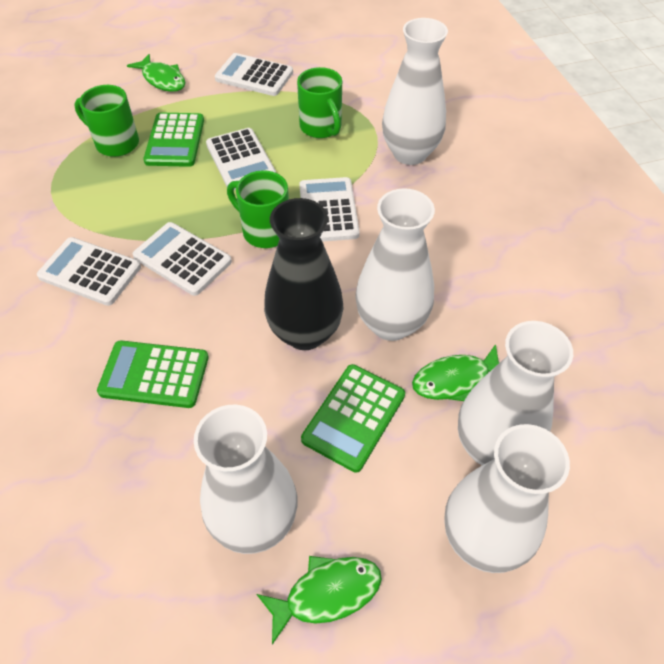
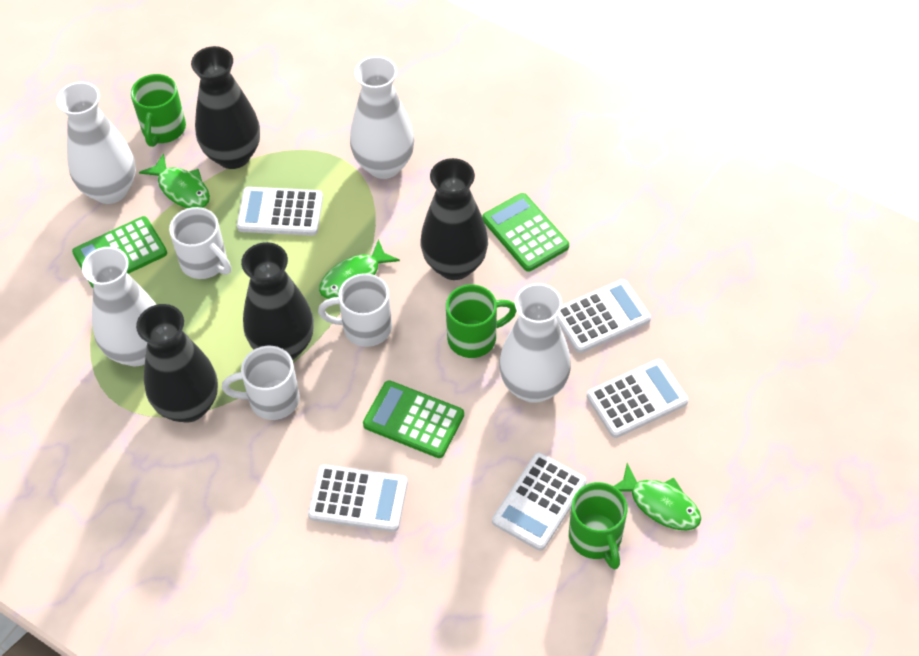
black vase: 1 -> 4
white mug: 0 -> 3
white vase: 5 -> 4

